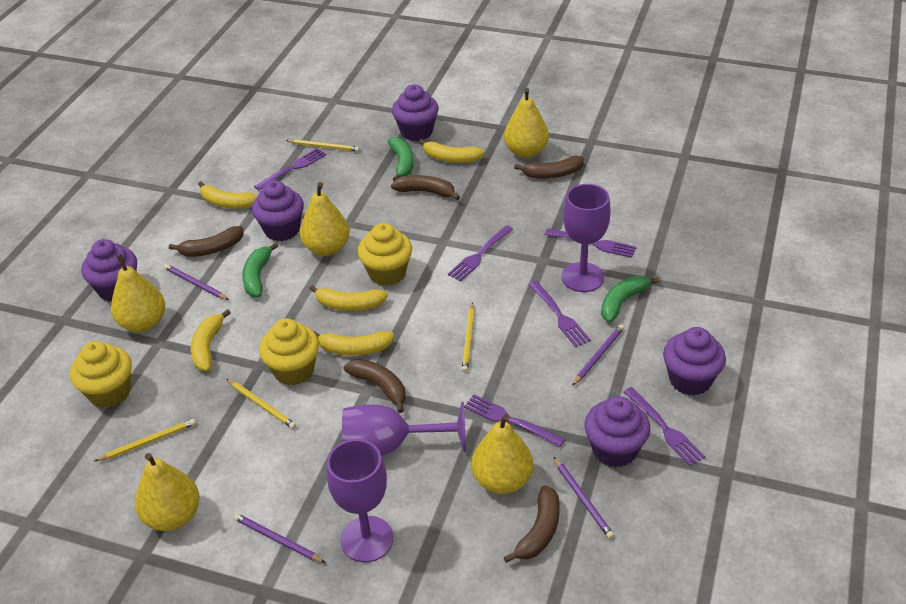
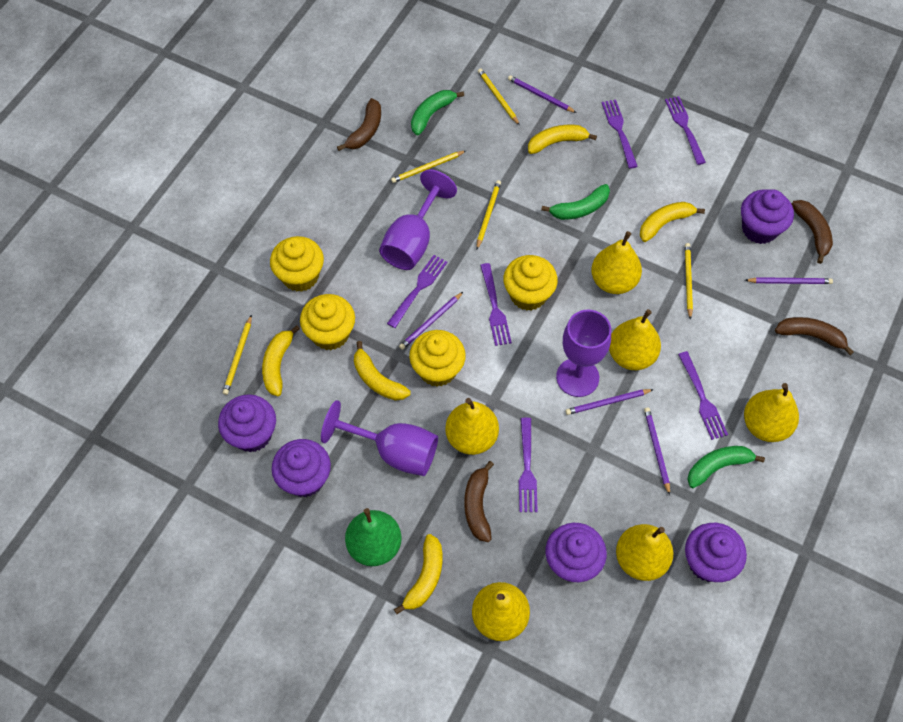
brown banana: 5 -> 4
green pear: 0 -> 1
purple pencil: 4 -> 5
yellow cupcake: 3 -> 4
yellow pear: 5 -> 6
yellow pencil: 4 -> 5

